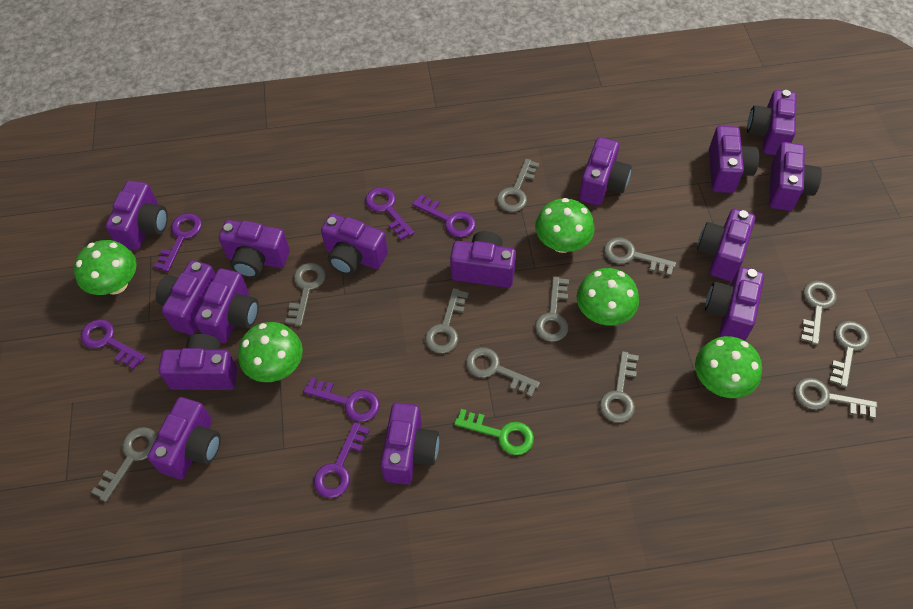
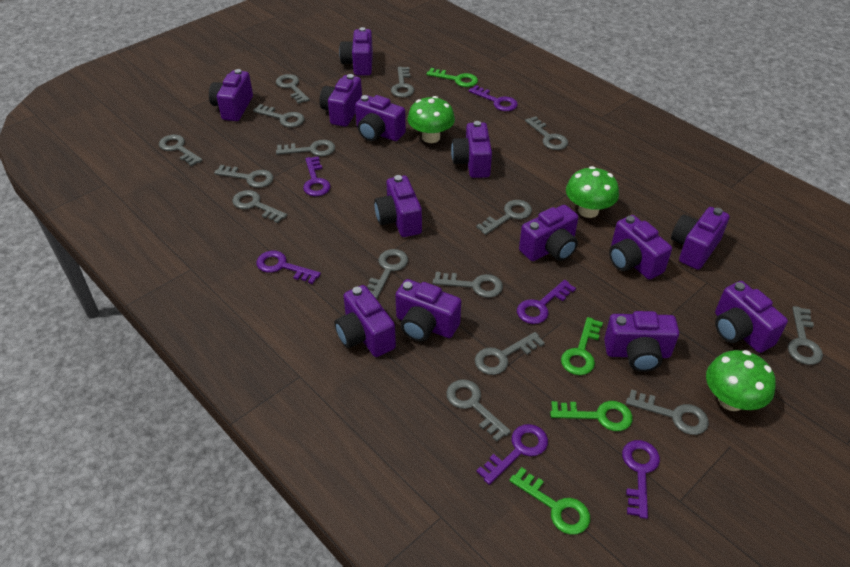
green key: 1 -> 4
green mushroom: 5 -> 3
grey key: 11 -> 15
purple camera: 15 -> 13

